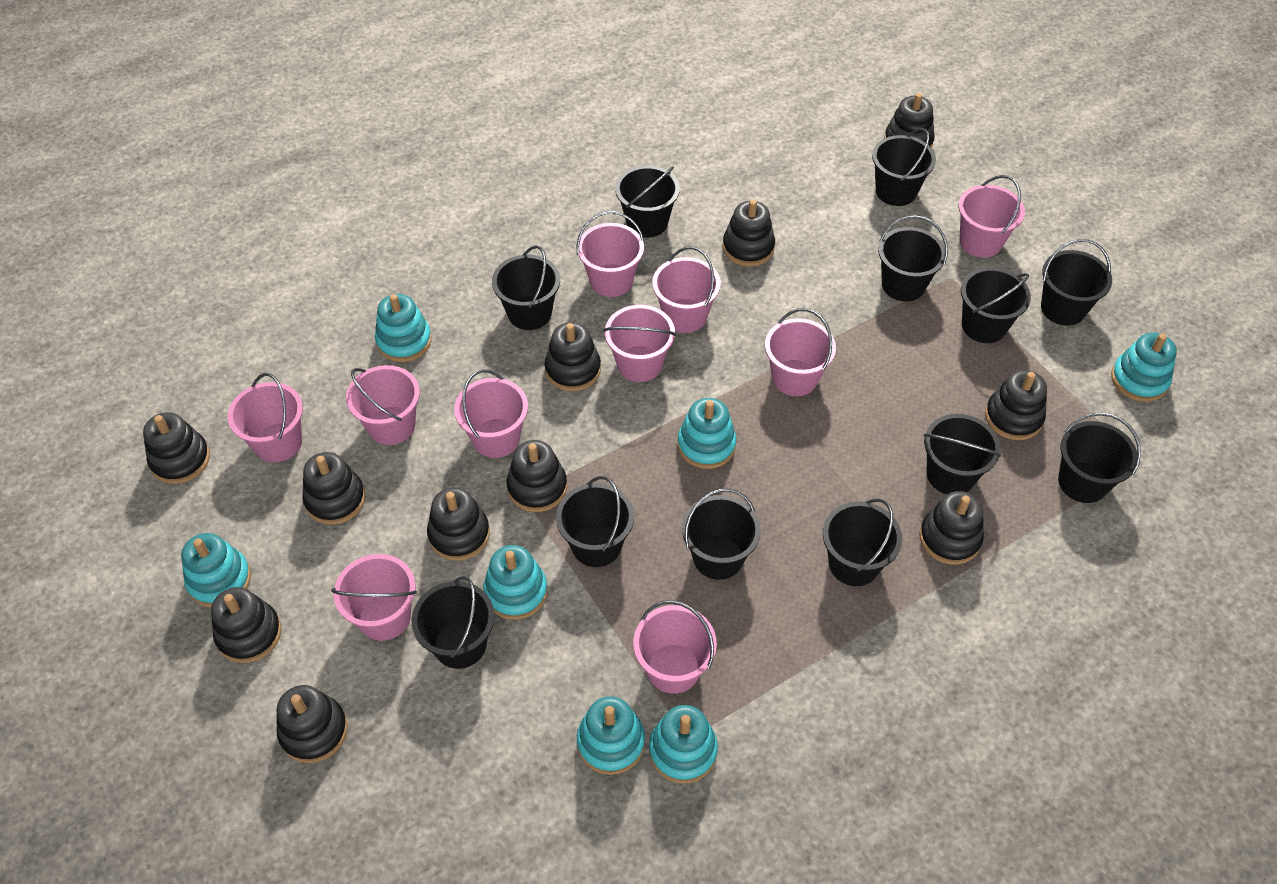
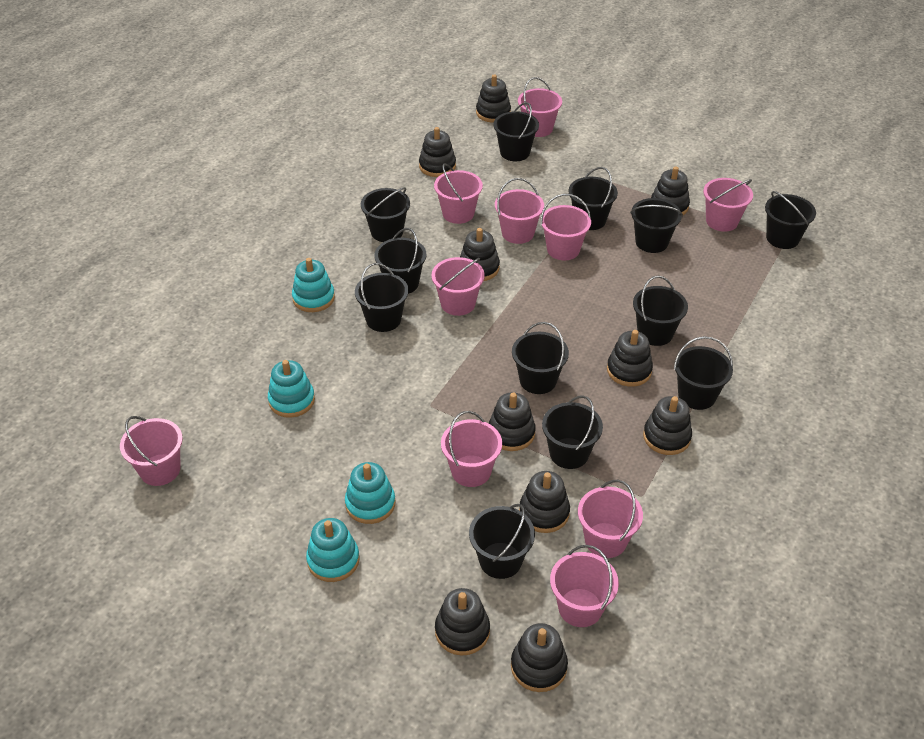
black stacking toy: 11 -> 10
turquoise stacking toy: 7 -> 4

